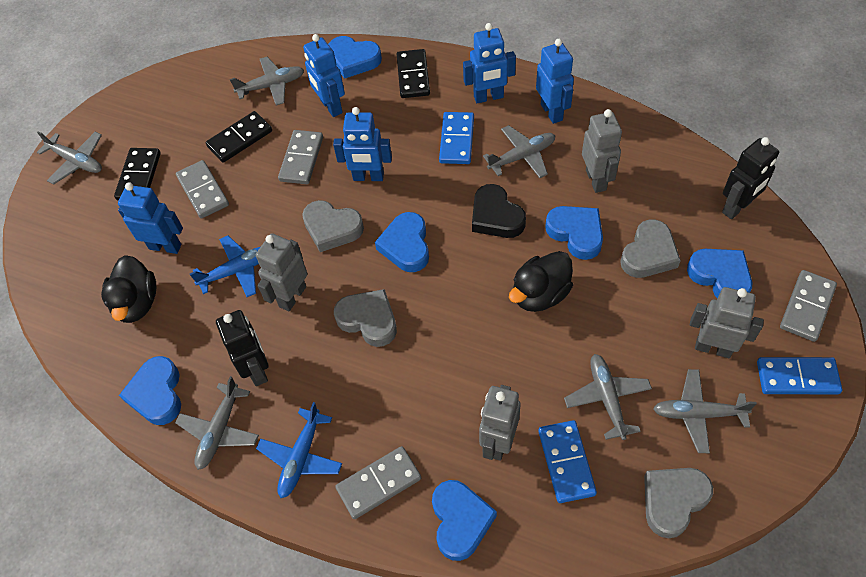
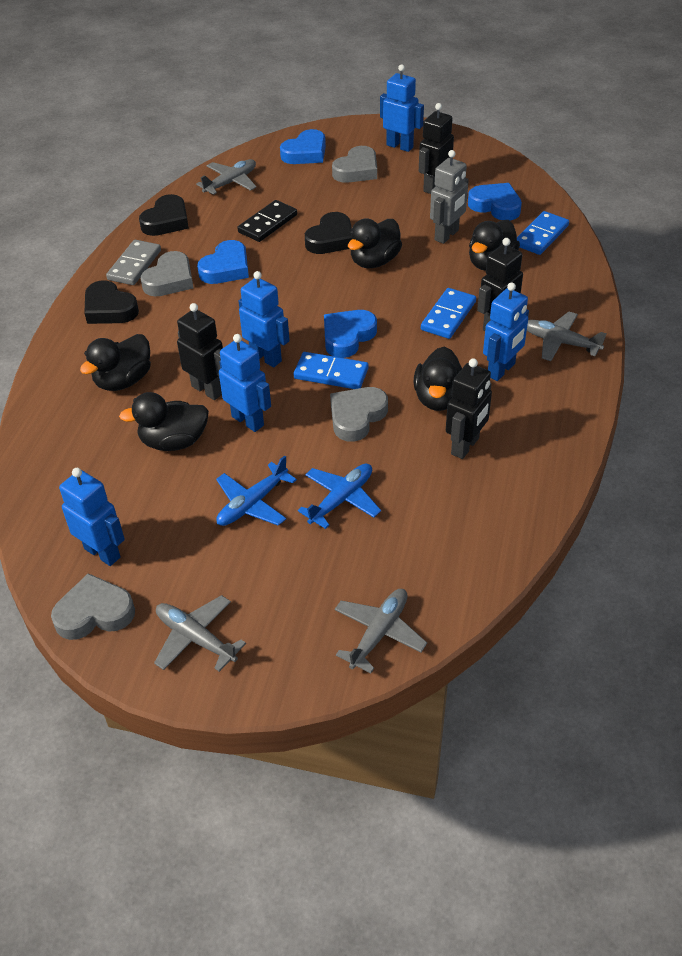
black domino: 3 -> 1
black duck: 2 -> 5
black heart: 1 -> 3
black robot: 2 -> 4
blue heart: 6 -> 4
grey domino: 4 -> 1
grey plane: 6 -> 4
grey robot: 4 -> 1

